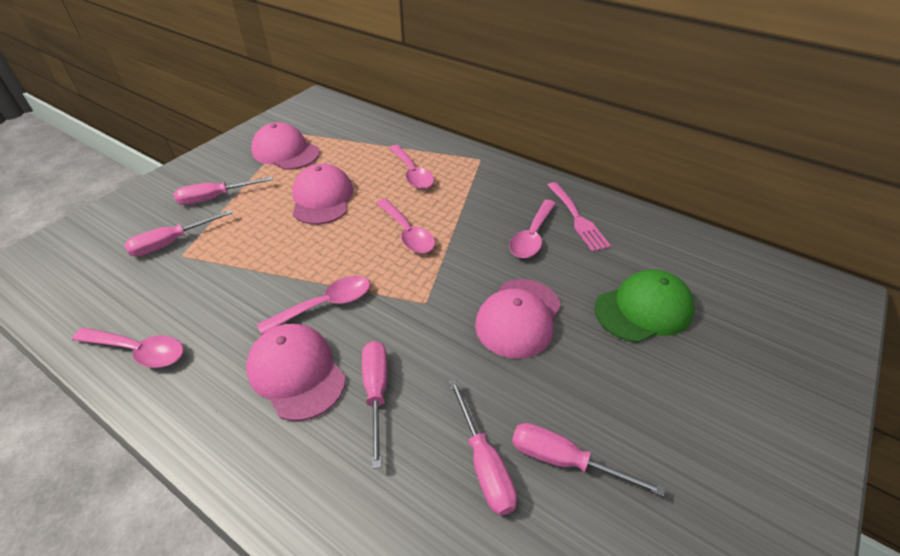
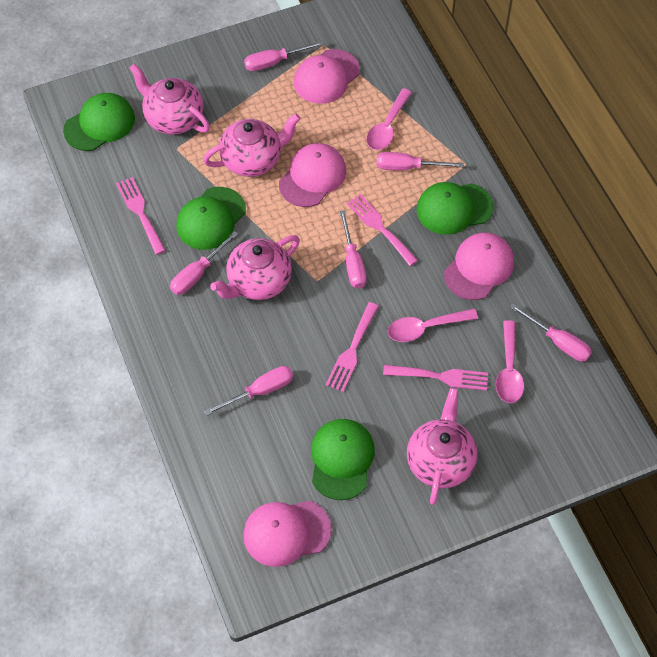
green cap: 1 -> 4
pink fork: 1 -> 4
pink screwdriver: 5 -> 6
pink spoon: 5 -> 3
pink teapot: 0 -> 4

